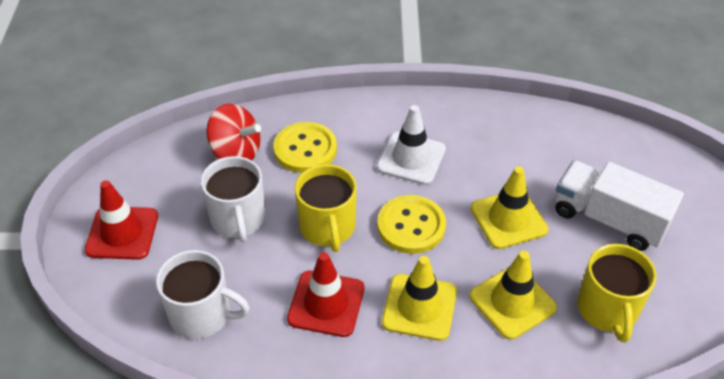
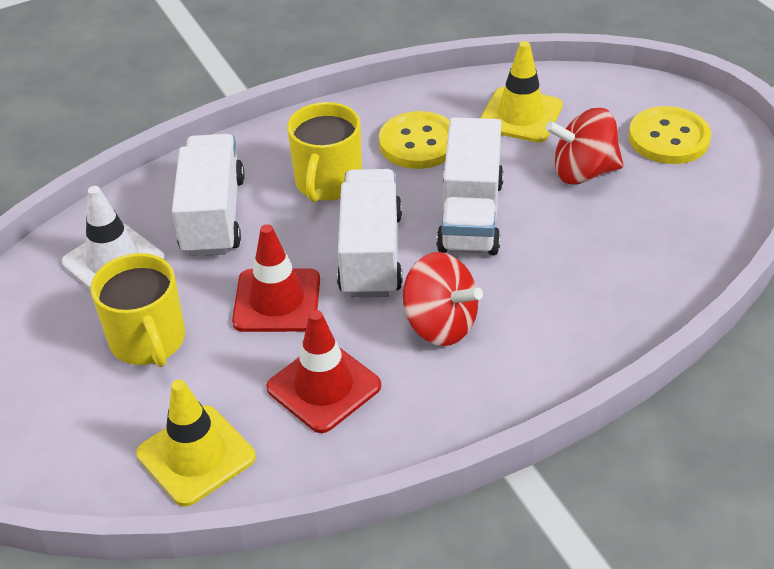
red spinning top: 1 -> 2
white mug: 2 -> 0
white truck: 1 -> 3
yellow traffic cone: 3 -> 2

